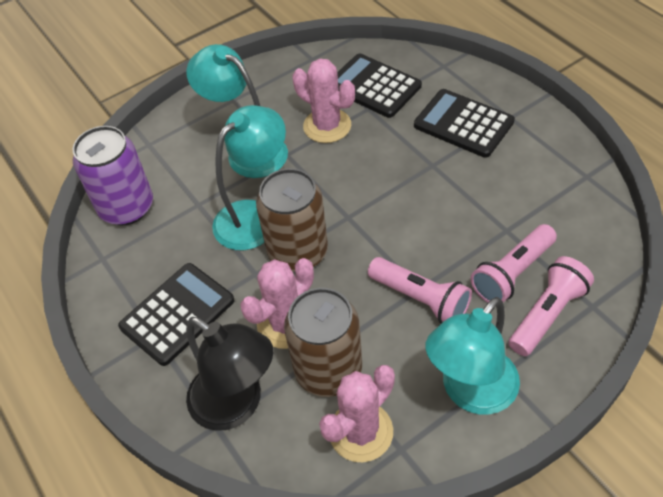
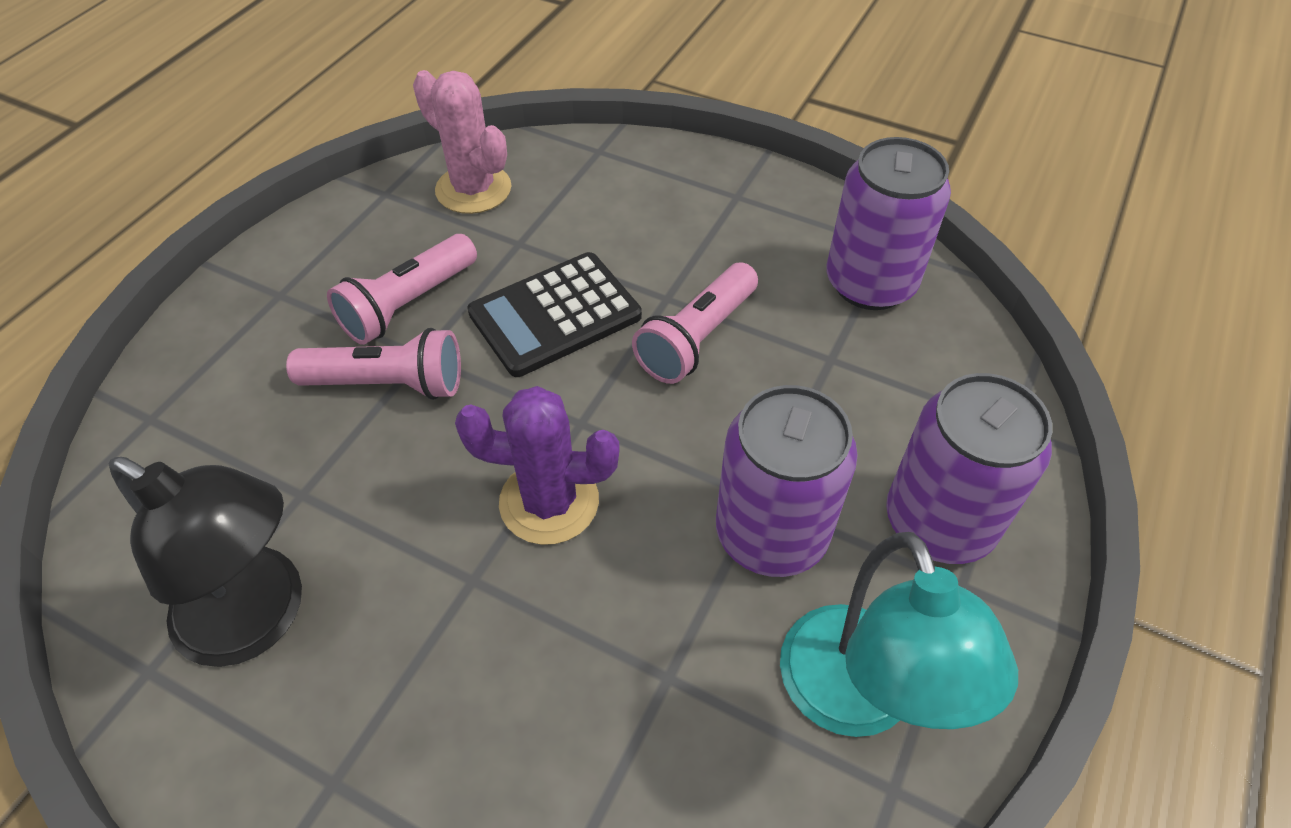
black calculator: 3 -> 1
brown can: 2 -> 0
pink cactus: 3 -> 1
purple cactus: 0 -> 1
purple can: 1 -> 3
turquoise lamp: 3 -> 1

